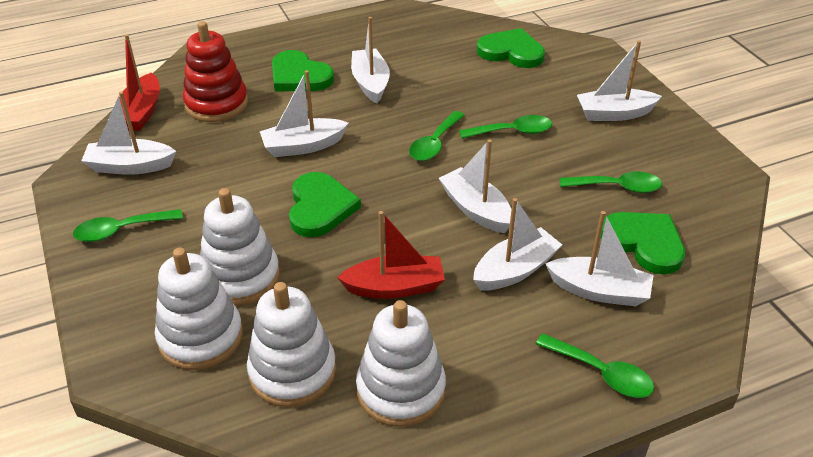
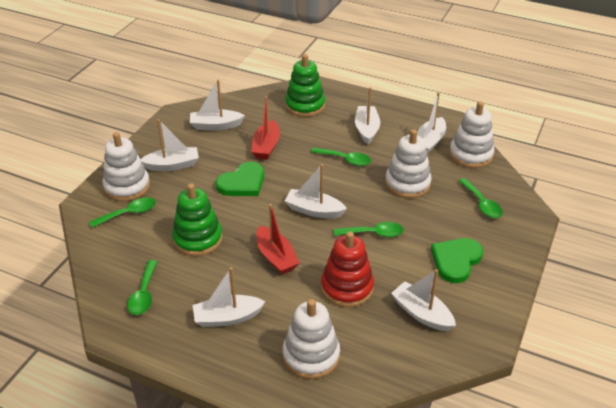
green heart: 4 -> 2
green stacking toy: 0 -> 2

